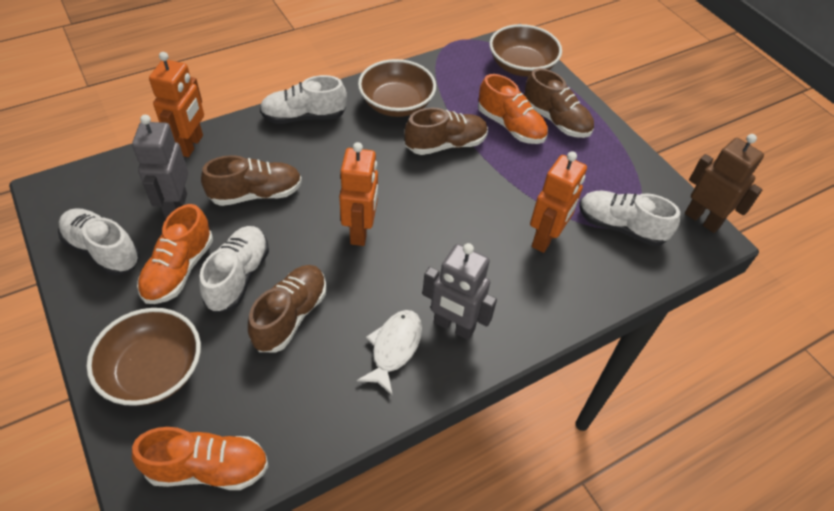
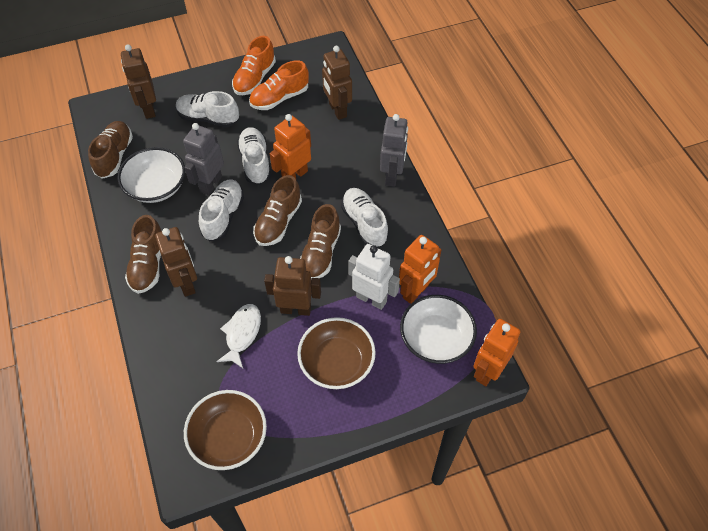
brown bowl: 3 -> 2
brown robot: 1 -> 4
orange shoe: 3 -> 2
white bowl: 0 -> 2
white robot: 0 -> 1

